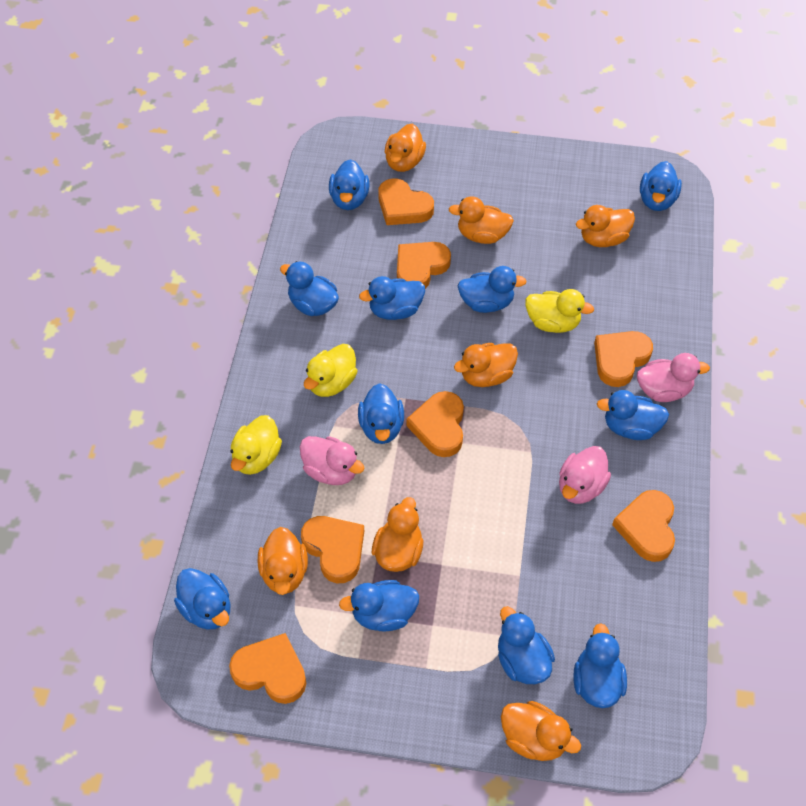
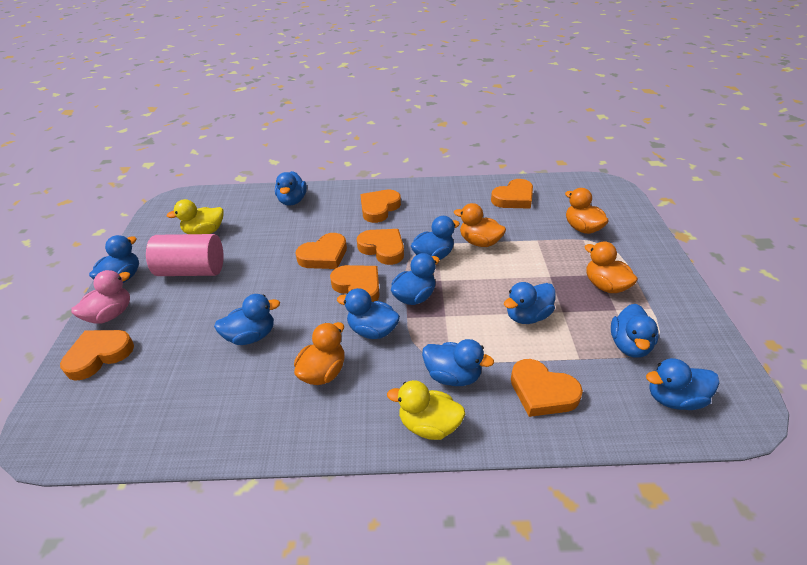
blue duck: 11 -> 10
orange duck: 7 -> 4
pink cylinder: 0 -> 1
pink duck: 3 -> 1
yellow duck: 3 -> 2

